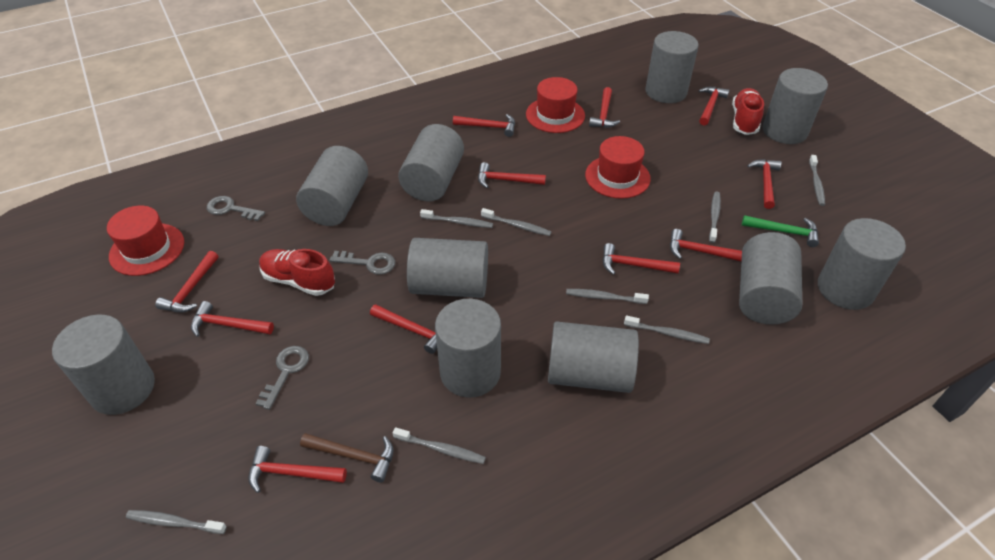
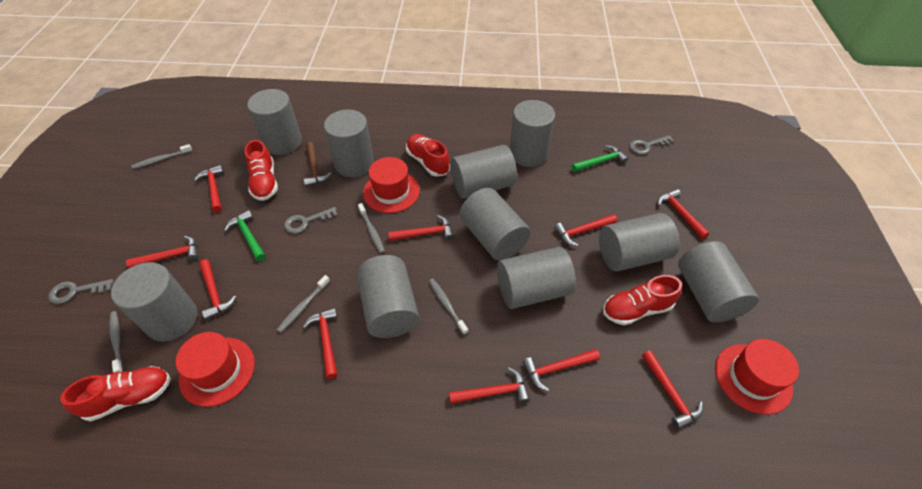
green hammer: 1 -> 2
grey toothbrush: 8 -> 5
red hammer: 11 -> 10
red shoe: 2 -> 4

